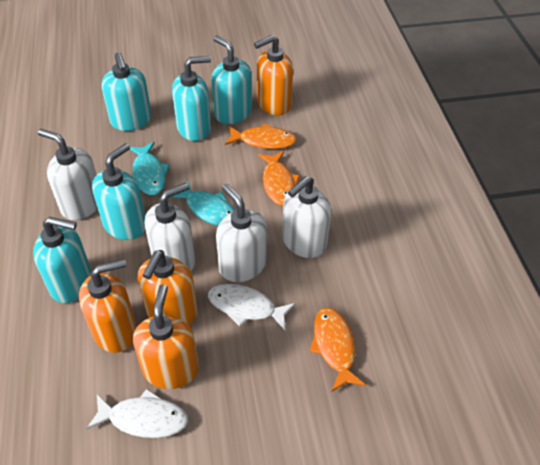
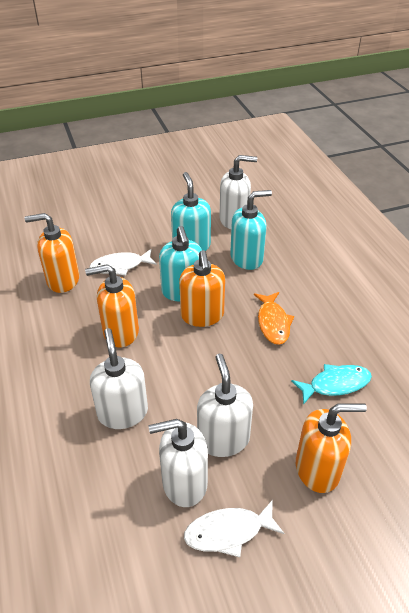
orange fish: 3 -> 1
turquoise fish: 2 -> 1
turquoise soap dispenser: 5 -> 3

